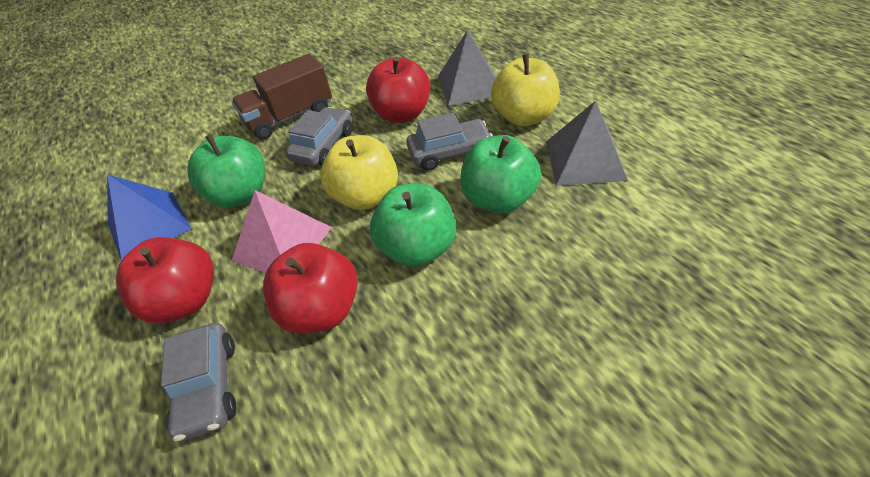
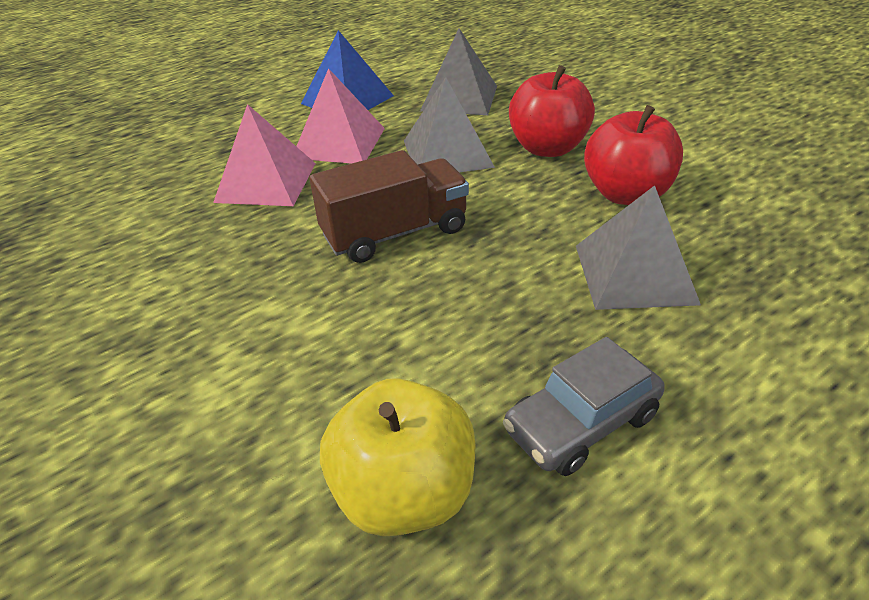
green apple: 3 -> 0
grey car: 3 -> 1
grey pyramid: 2 -> 3
pink pyramid: 1 -> 2
red apple: 3 -> 2
yellow apple: 2 -> 1

